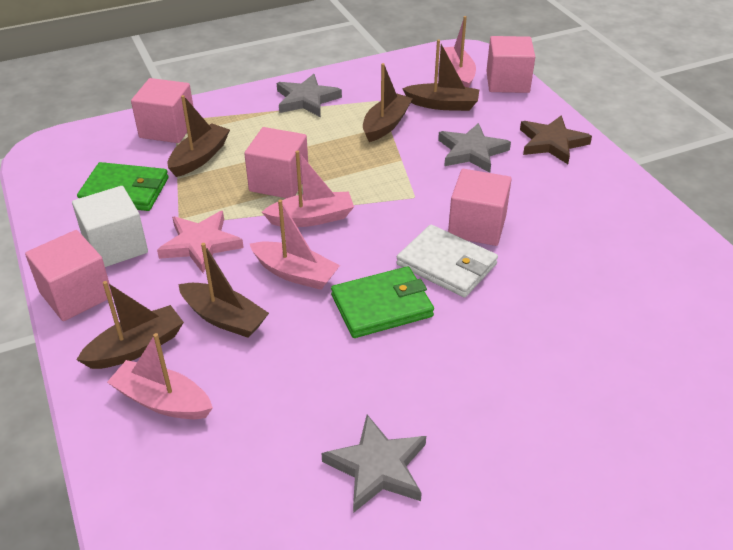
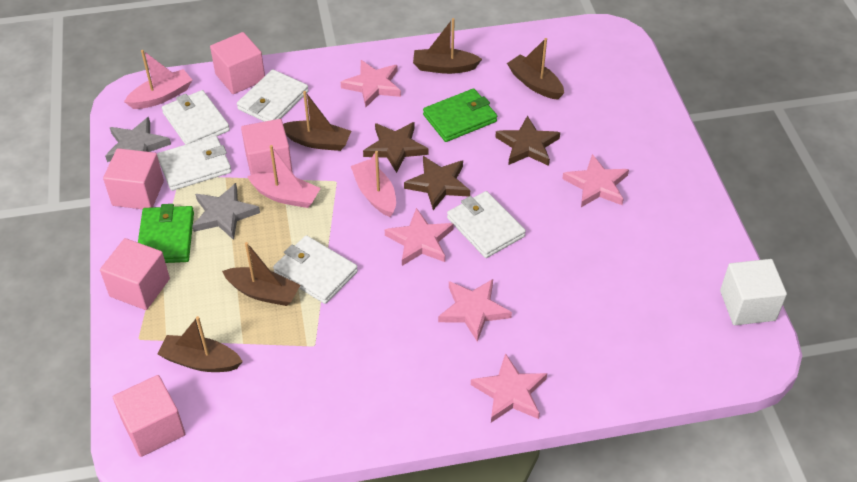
brown star: 1 -> 3
grey star: 3 -> 2
pink boat: 4 -> 3
pink star: 1 -> 5
white wallet: 1 -> 5

